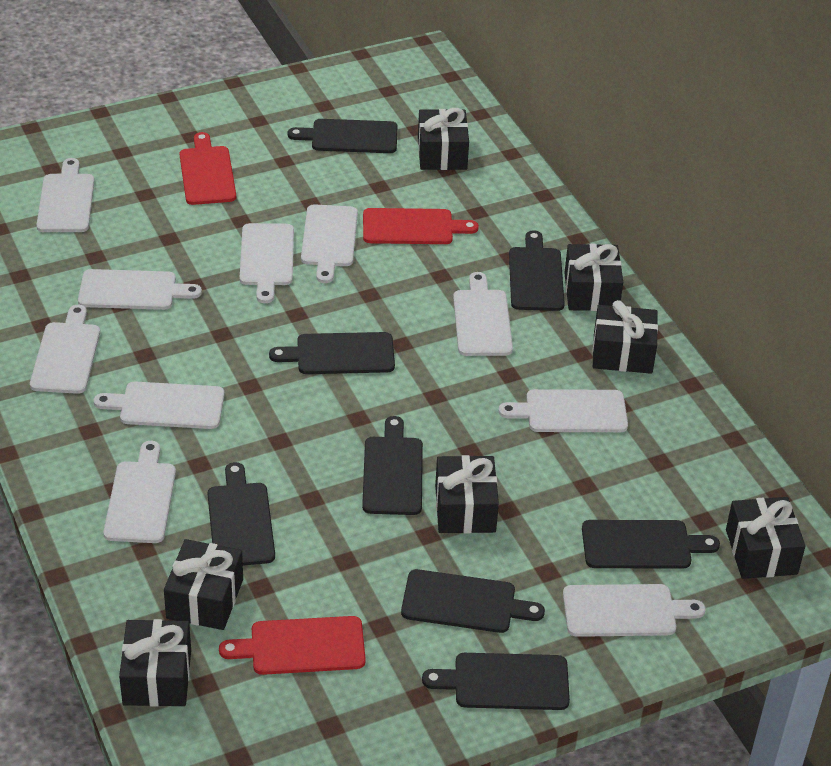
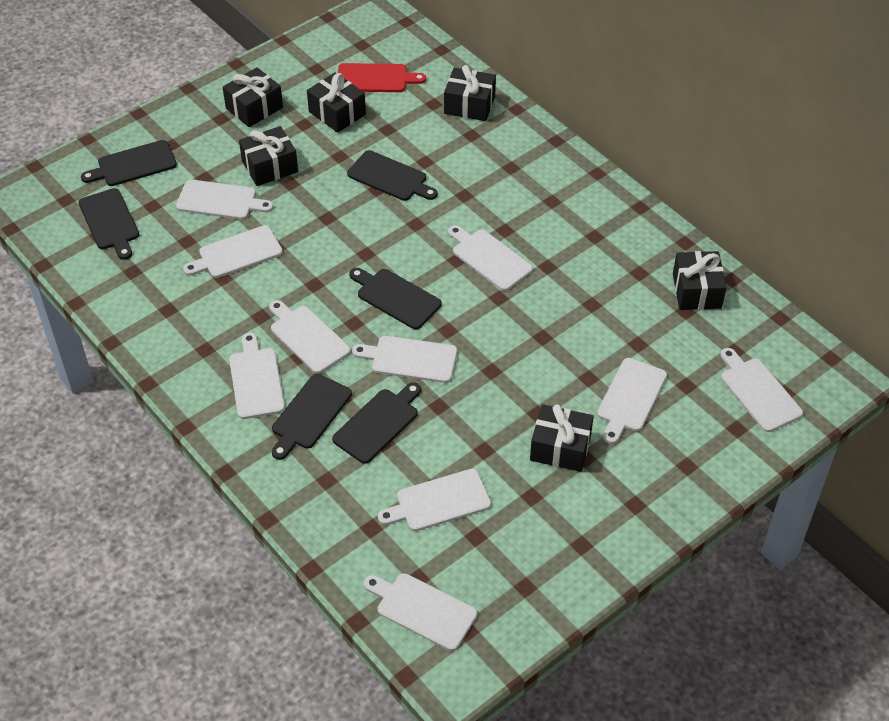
black cutting board: 8 -> 6
black gift: 7 -> 6
red cutting board: 3 -> 1

